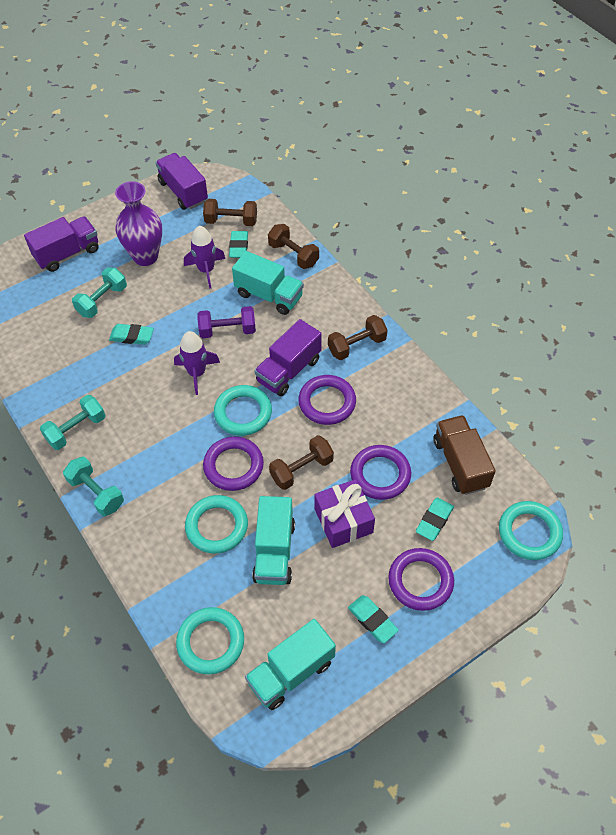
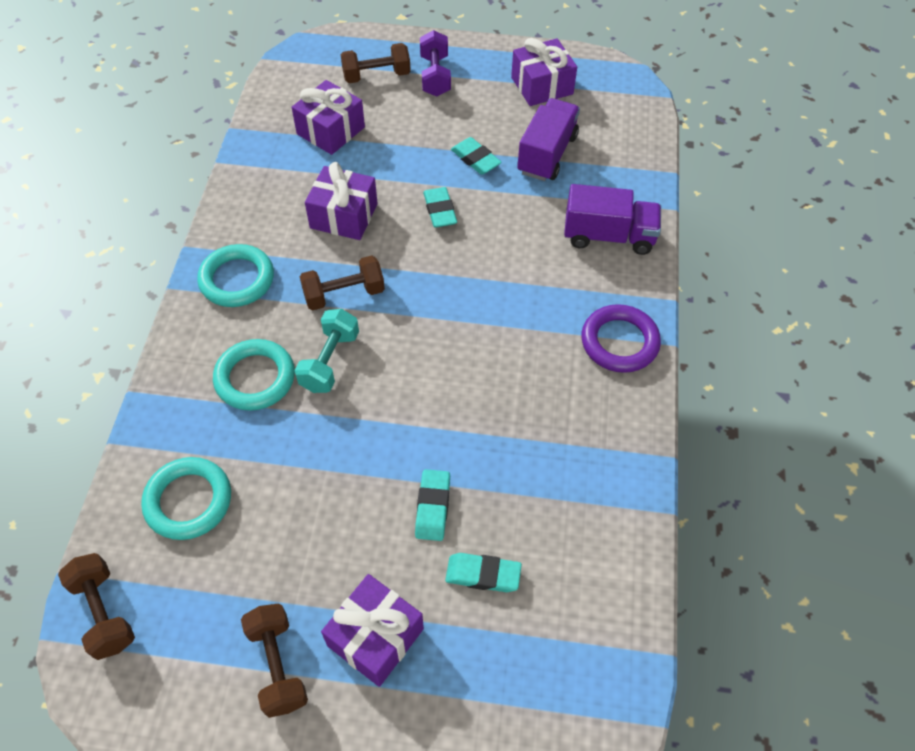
brown truck: 1 -> 0
purple gift: 1 -> 4
purple ring: 4 -> 1
purple rocket: 2 -> 0
purple truck: 3 -> 2
purple vase: 1 -> 0
turquoise dumbbell: 3 -> 1
turquoise ring: 4 -> 3
turquoise truck: 3 -> 0

